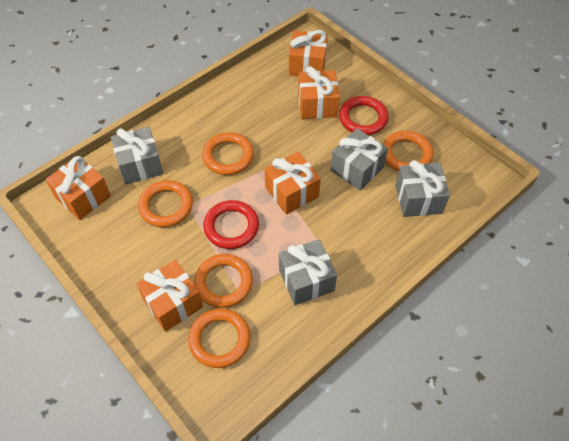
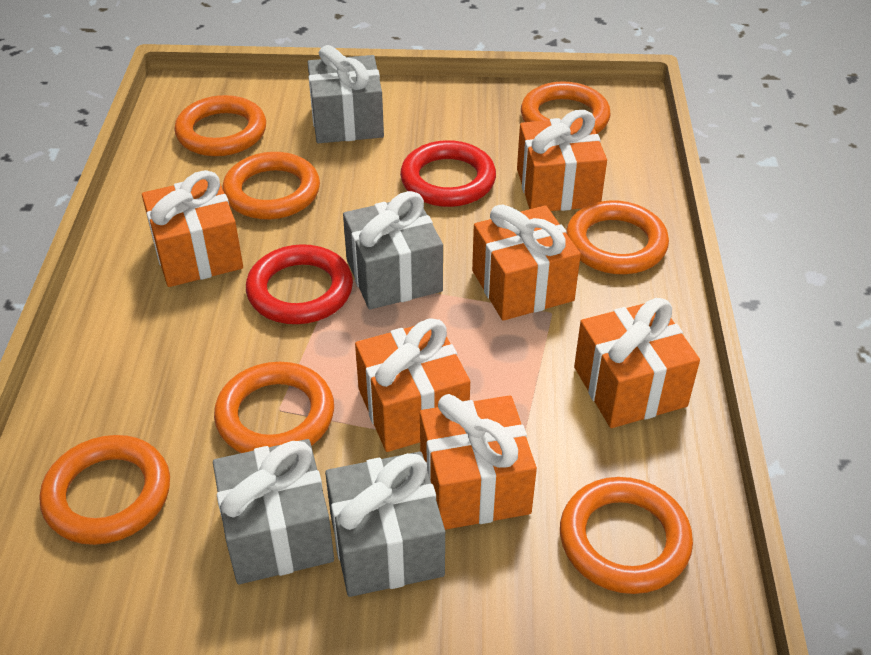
orange gift: 5 -> 6
orange ring: 5 -> 7

